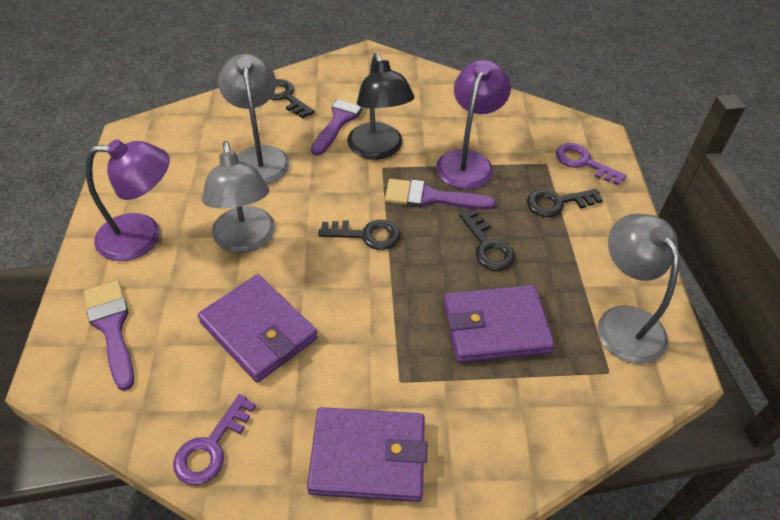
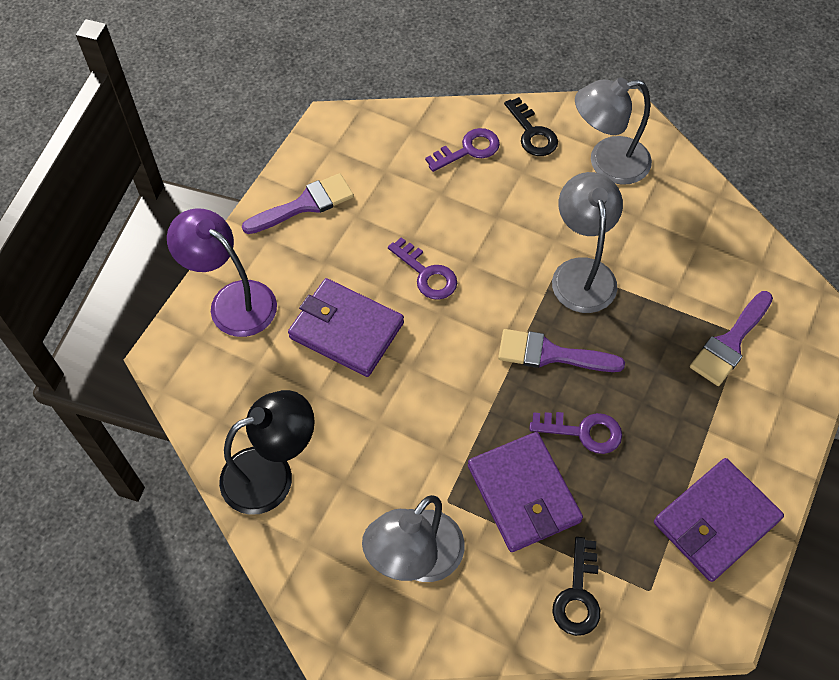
black key: 4 -> 2
purple key: 2 -> 3
purple lamp: 2 -> 1

